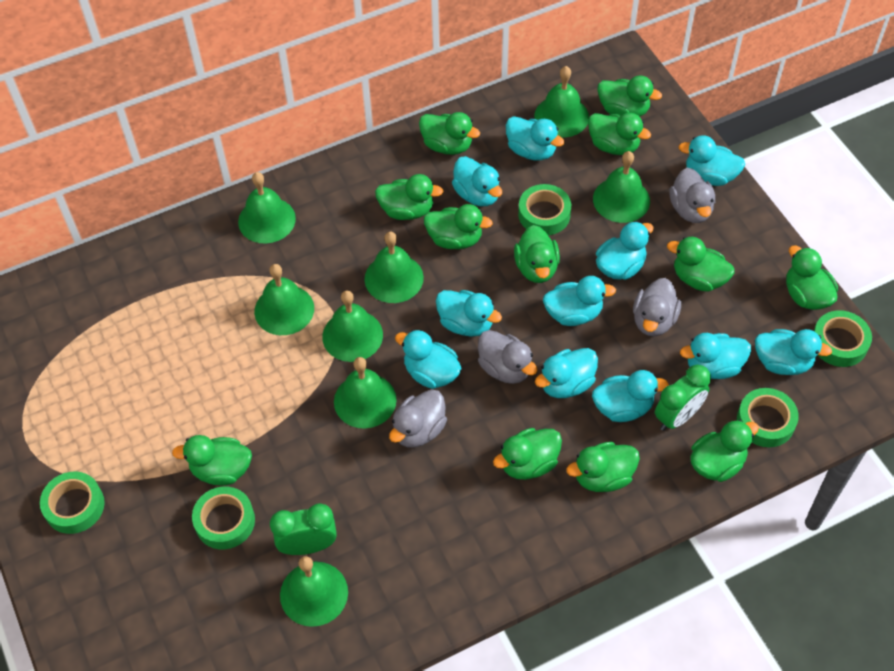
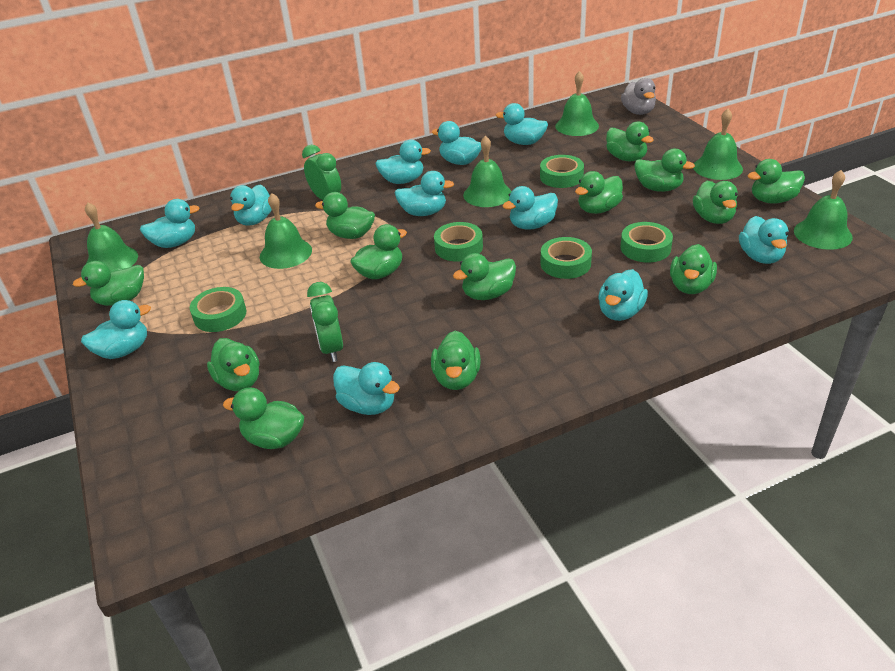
green bell: 8 -> 6
green duck: 12 -> 13
grey duck: 4 -> 1

